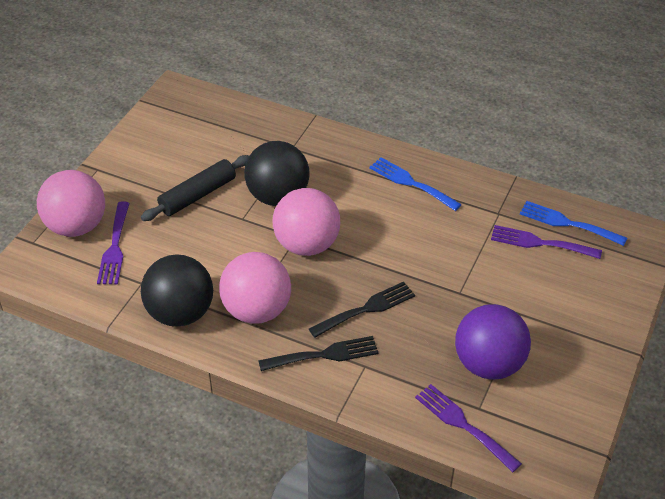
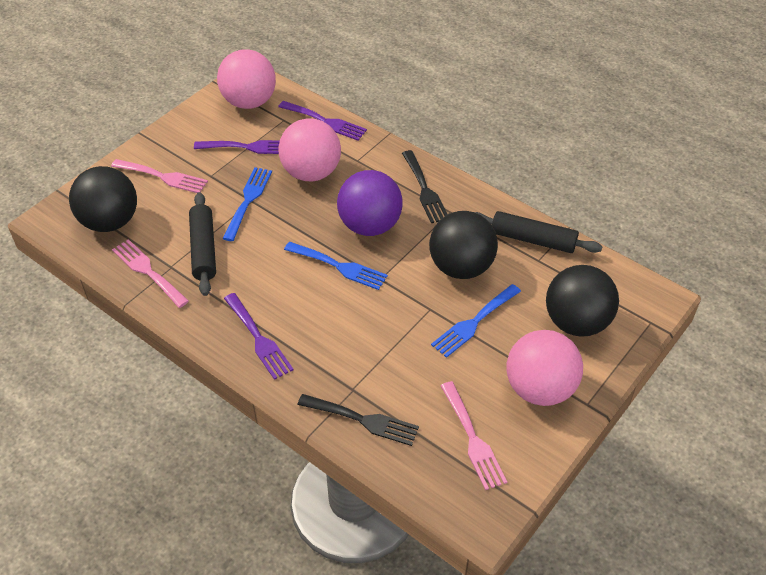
black ball: 2 -> 3
black rolling pin: 1 -> 2
blue fork: 2 -> 3
pink fork: 0 -> 3

